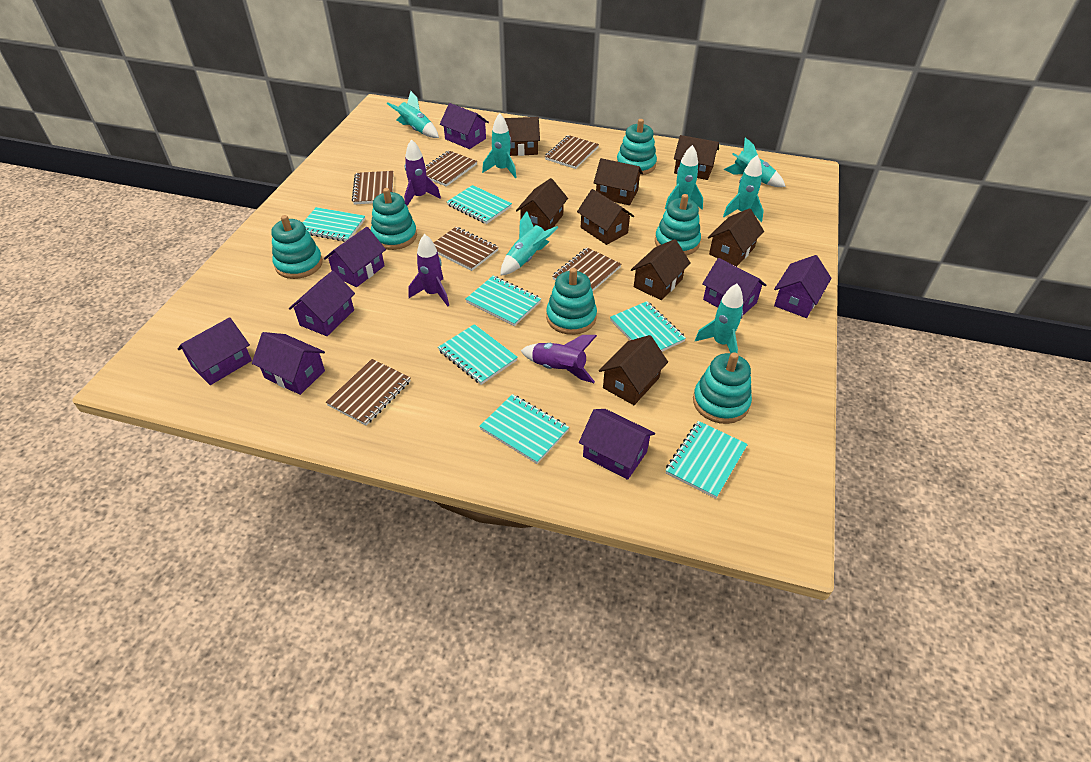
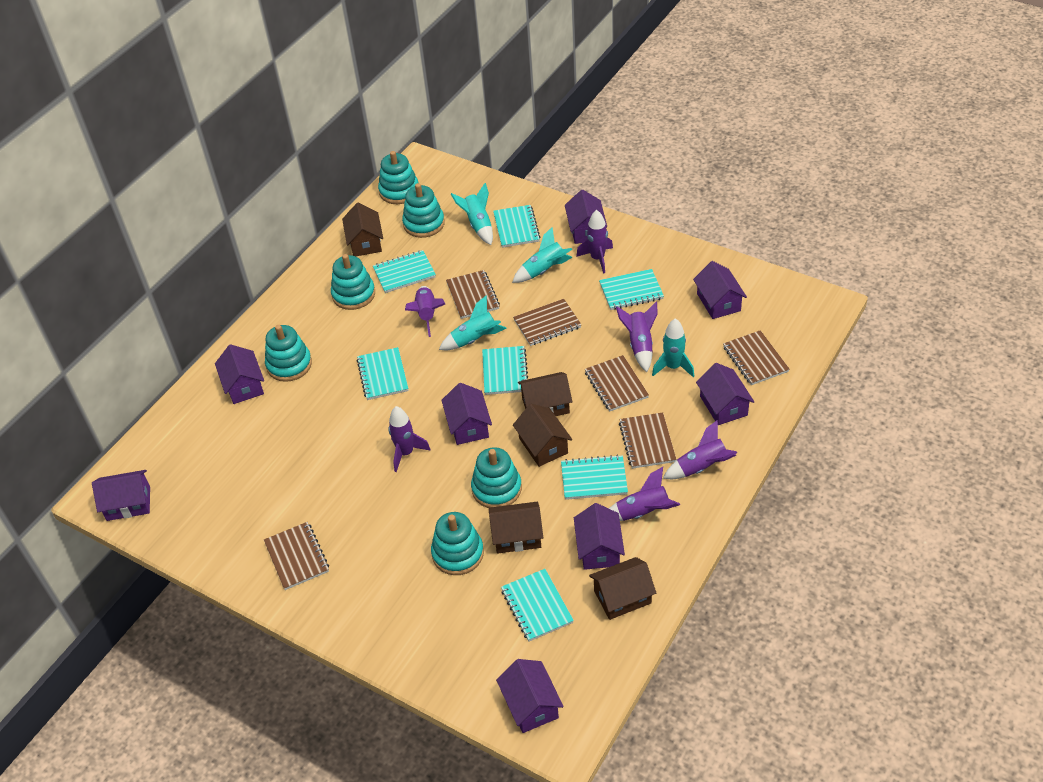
brown house: 8 -> 5
purple rocket: 3 -> 6
turquoise rocket: 7 -> 4

